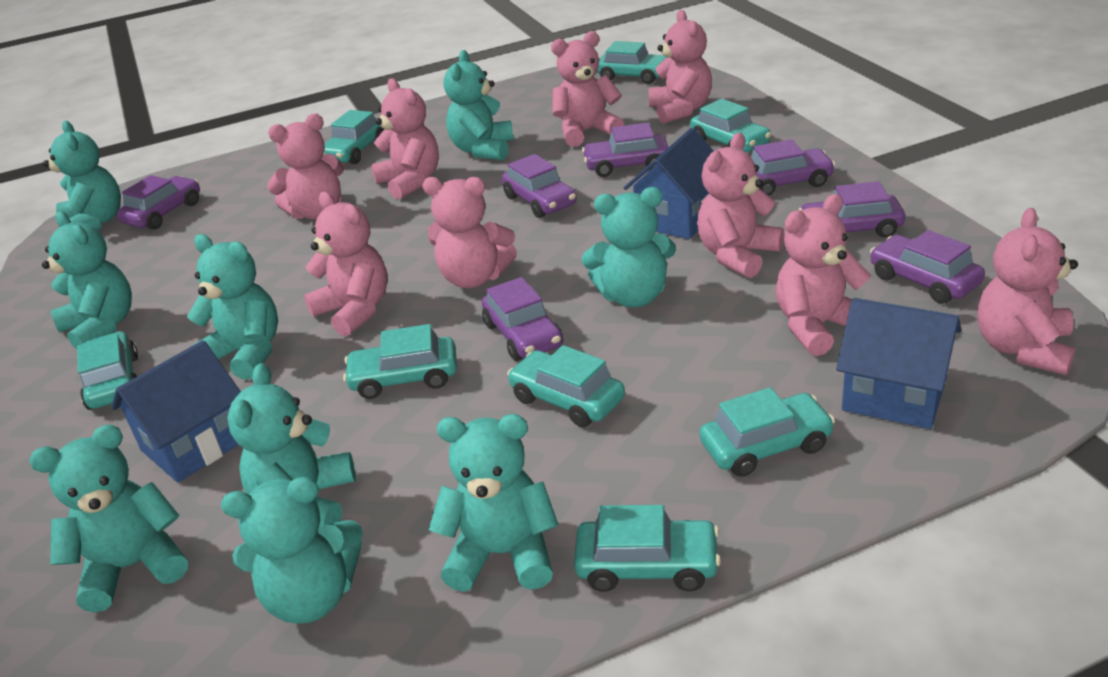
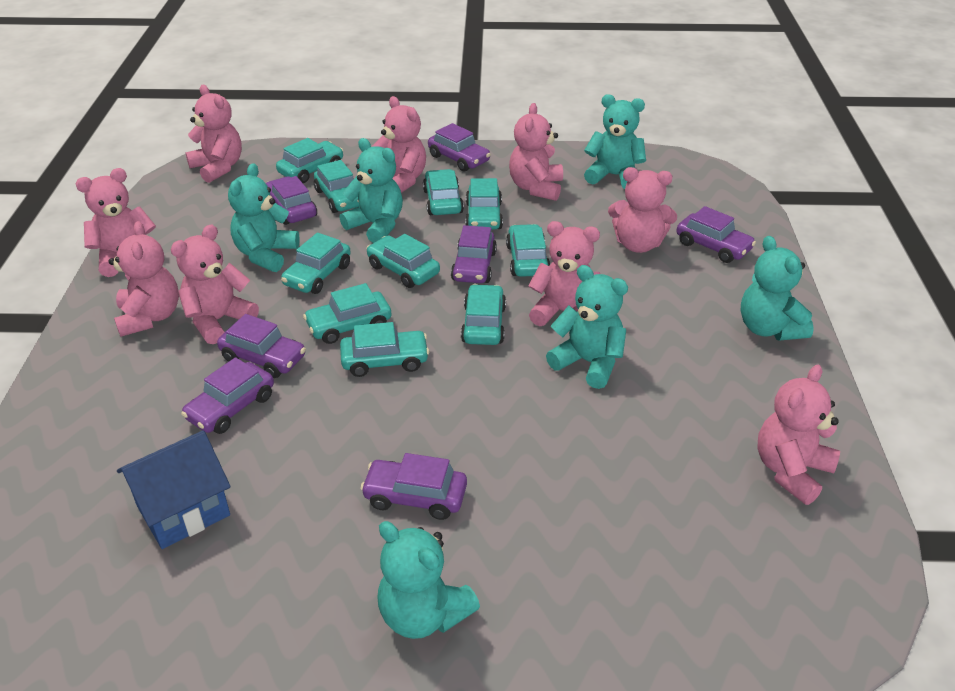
blue house: 3 -> 1
turquoise car: 8 -> 10
turquoise teddy bear: 9 -> 6

